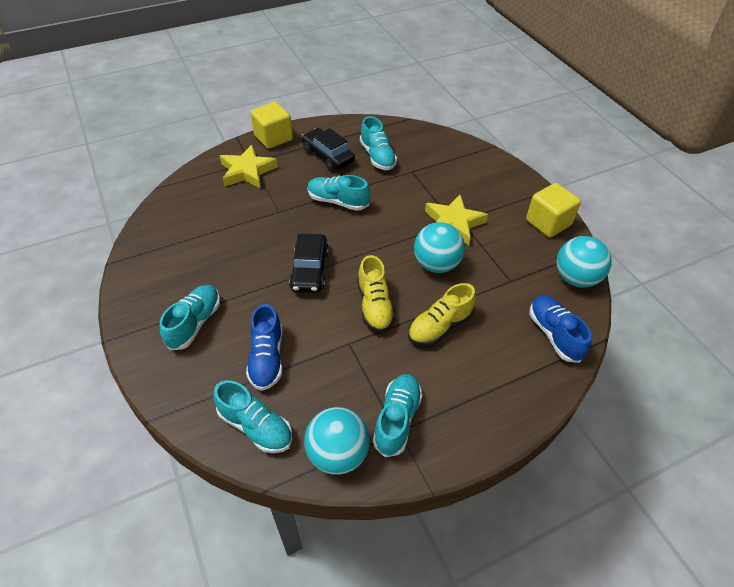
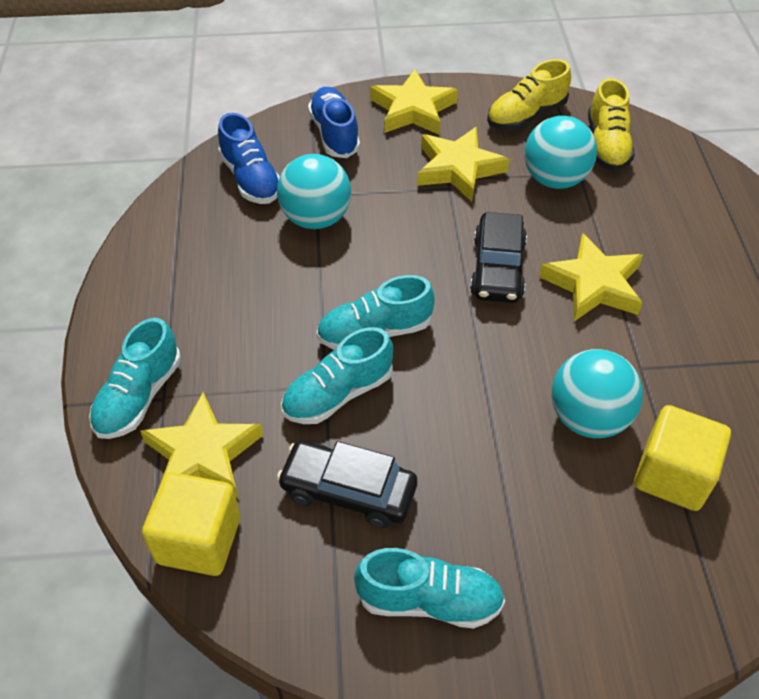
turquoise shoe: 5 -> 4
yellow star: 2 -> 4

